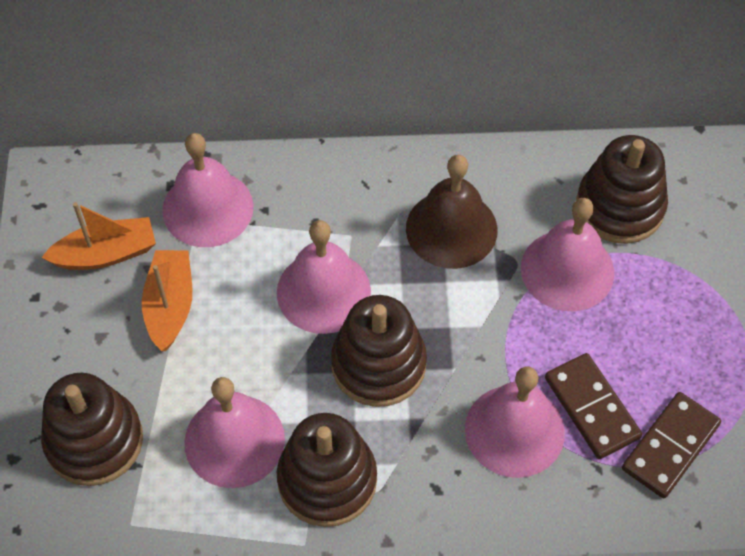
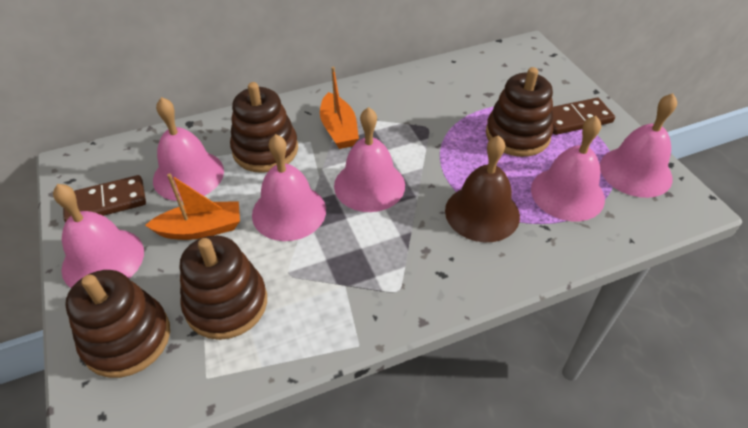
pink bell: 5 -> 6

